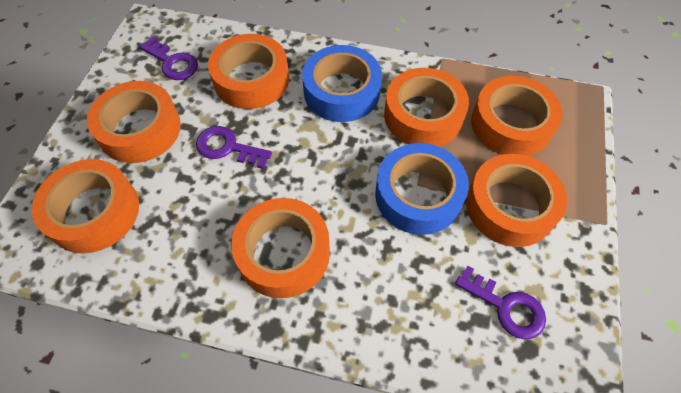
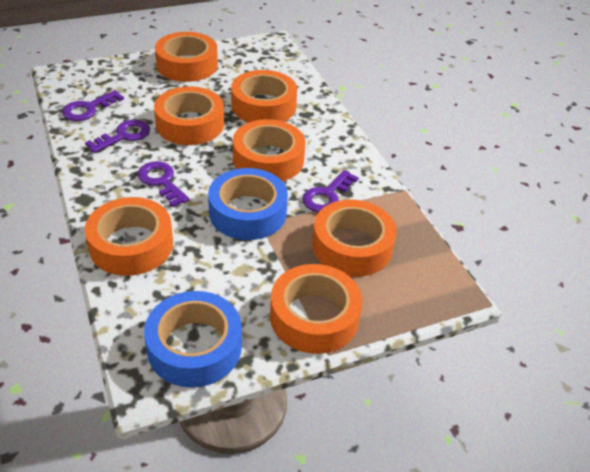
purple key: 3 -> 4

